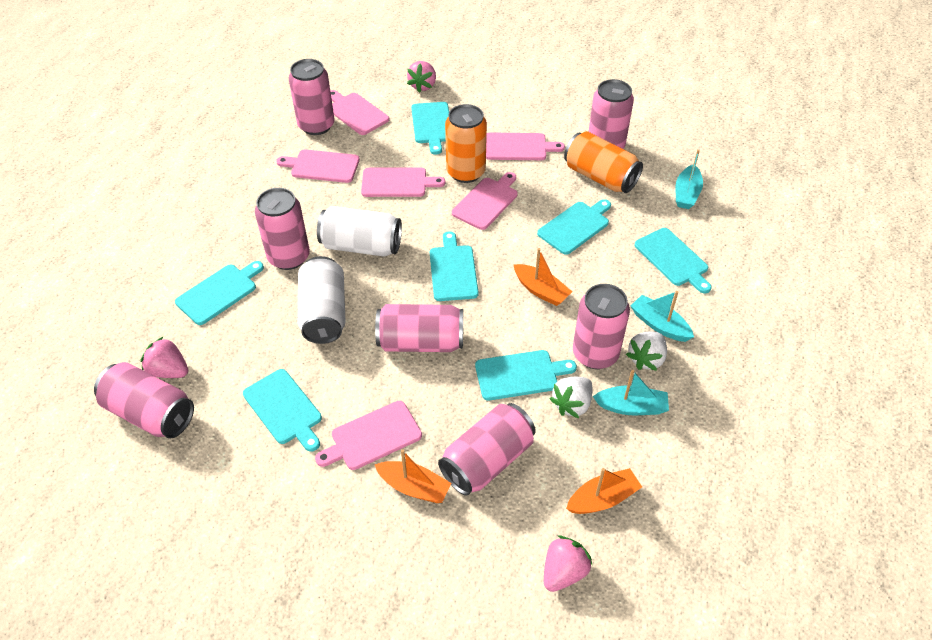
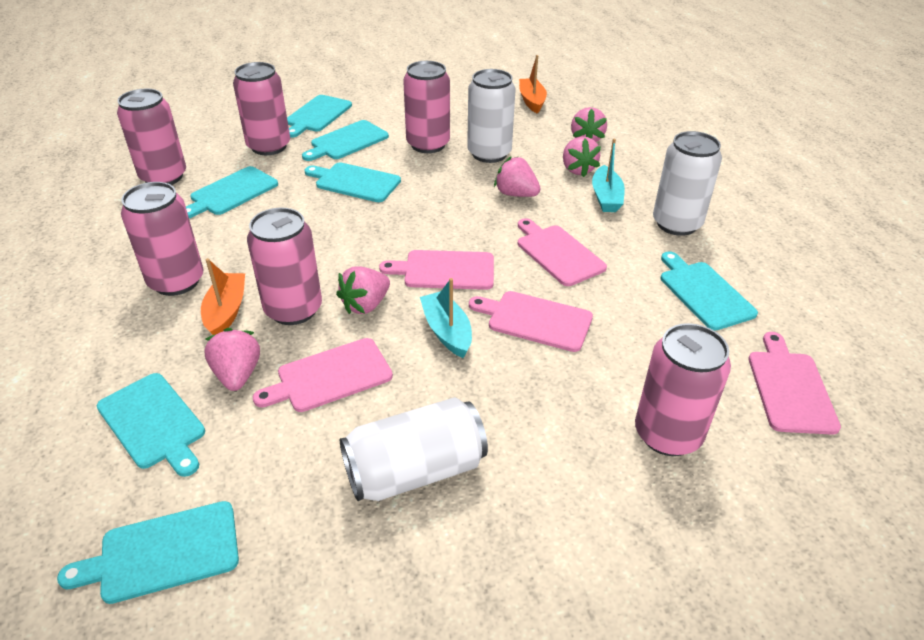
orange boat: 3 -> 2
orange can: 2 -> 0
pink can: 7 -> 6
pink cutting board: 6 -> 5
pink strawberry: 3 -> 5
turquoise boat: 3 -> 2
white can: 2 -> 3
white strawberry: 2 -> 0

